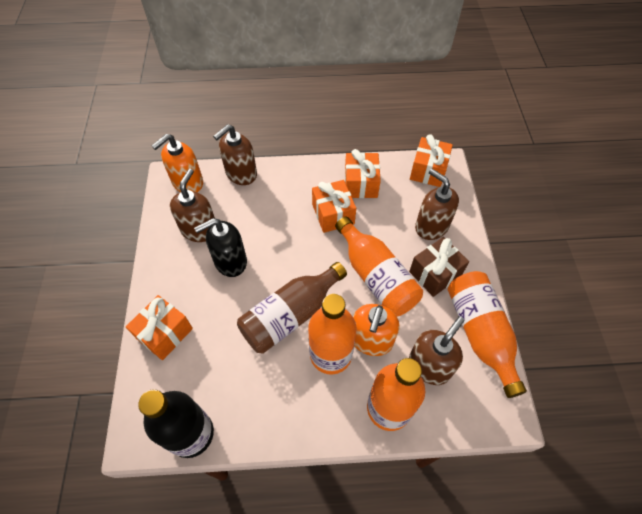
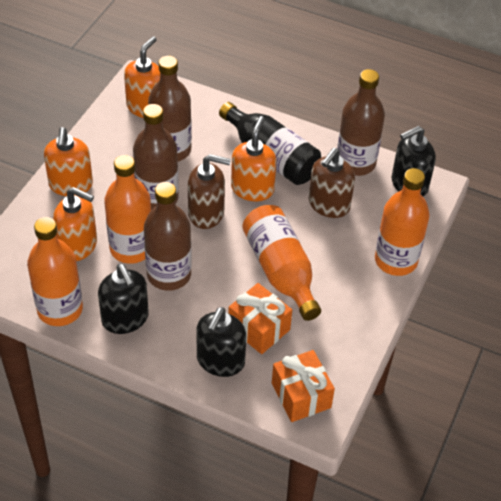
black soap dispenser: 1 -> 3
brown bottle: 1 -> 4
brown gift: 1 -> 0
brown soap dispenser: 4 -> 2
orange gift: 4 -> 2
orange soap dispenser: 2 -> 4

